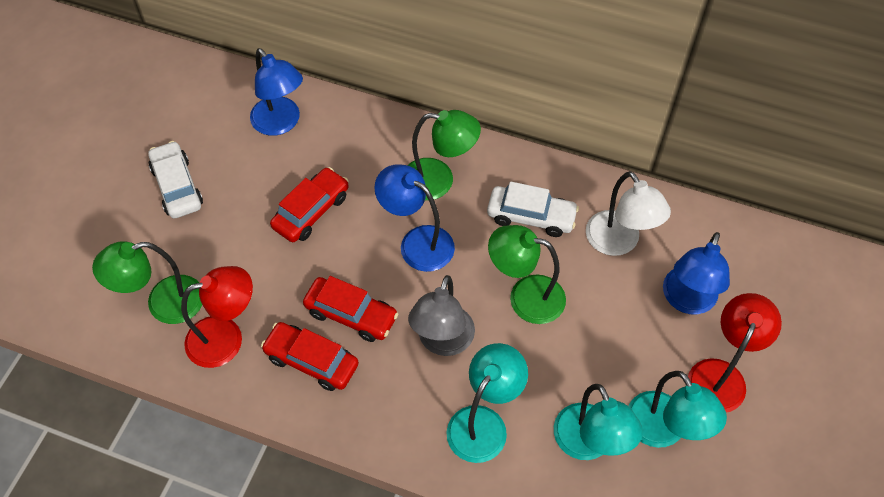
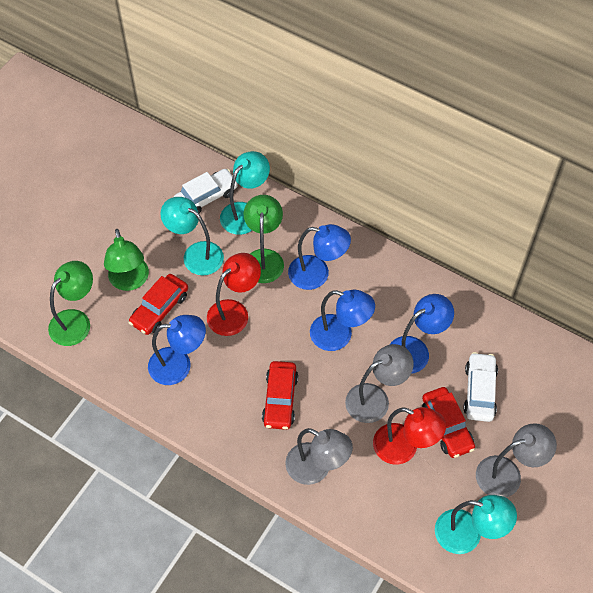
blue lamp: 3 -> 4
grey lamp: 1 -> 3
white lamp: 1 -> 0

